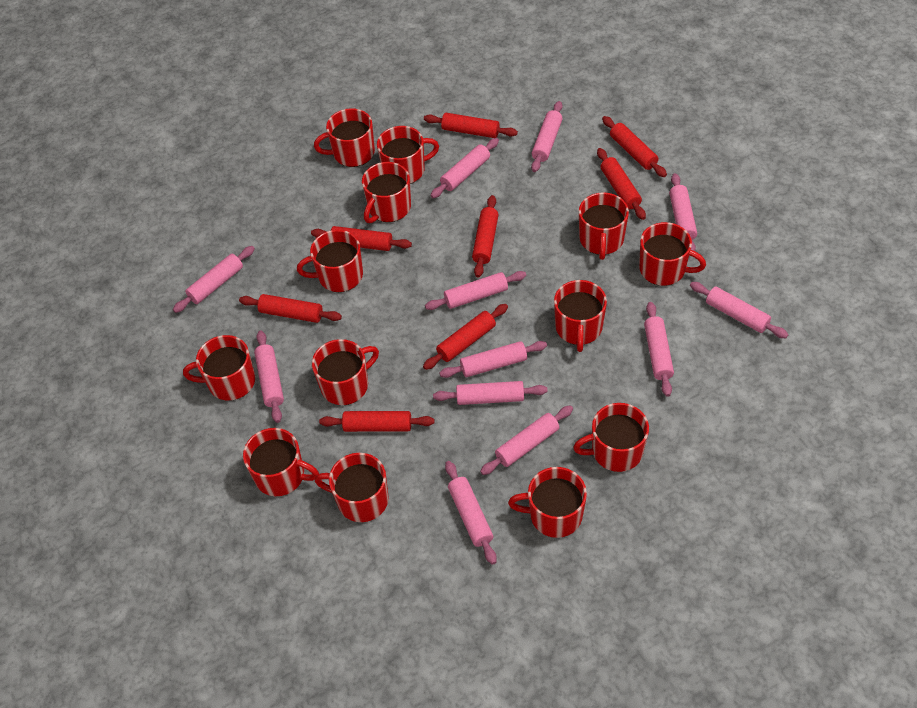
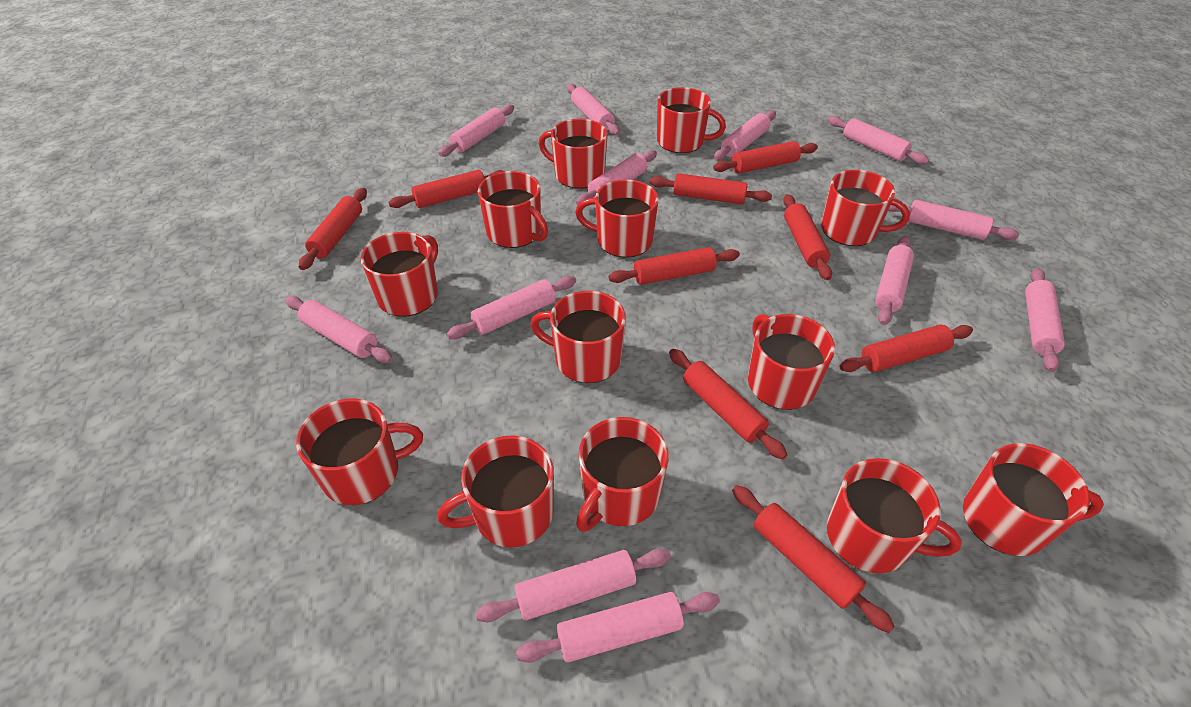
red rolling pin: 8 -> 9

